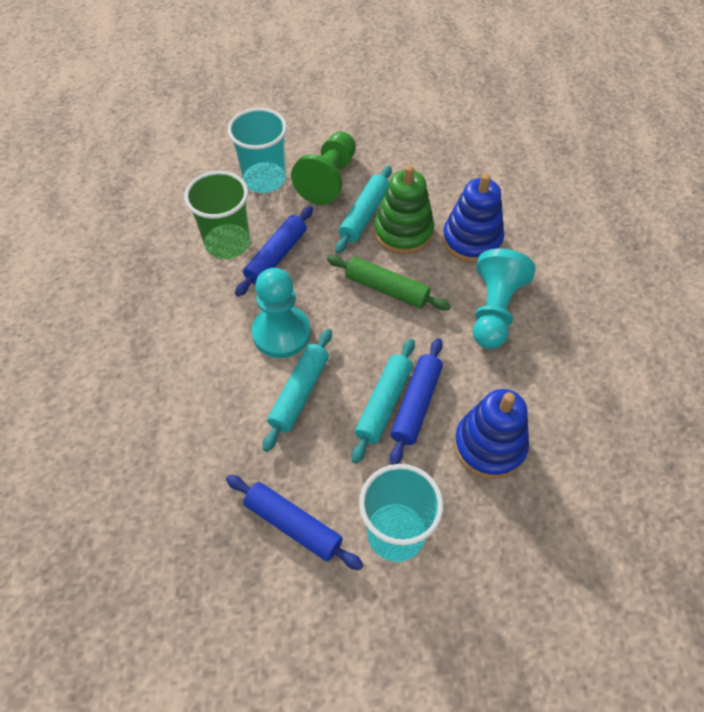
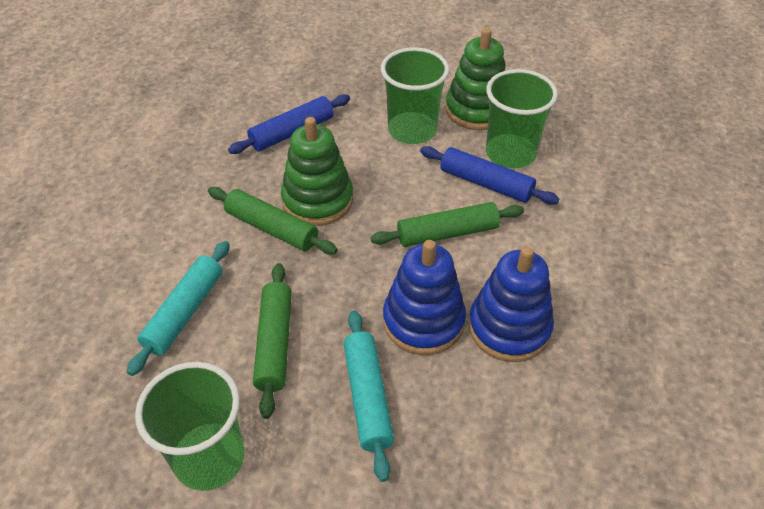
blue rolling pin: 3 -> 2
green cup: 1 -> 3
green pawn: 1 -> 0
green rolling pin: 1 -> 3
green stacking toy: 1 -> 2
turquoise cup: 2 -> 0
turquoise pawn: 2 -> 0
turquoise rolling pin: 3 -> 2

